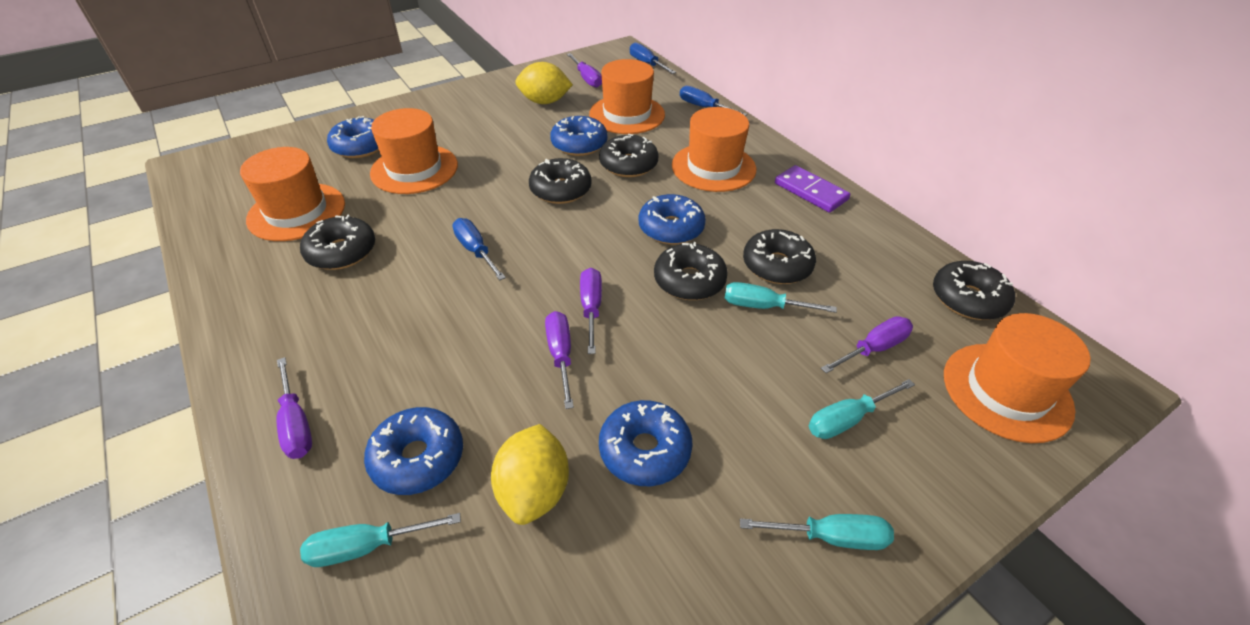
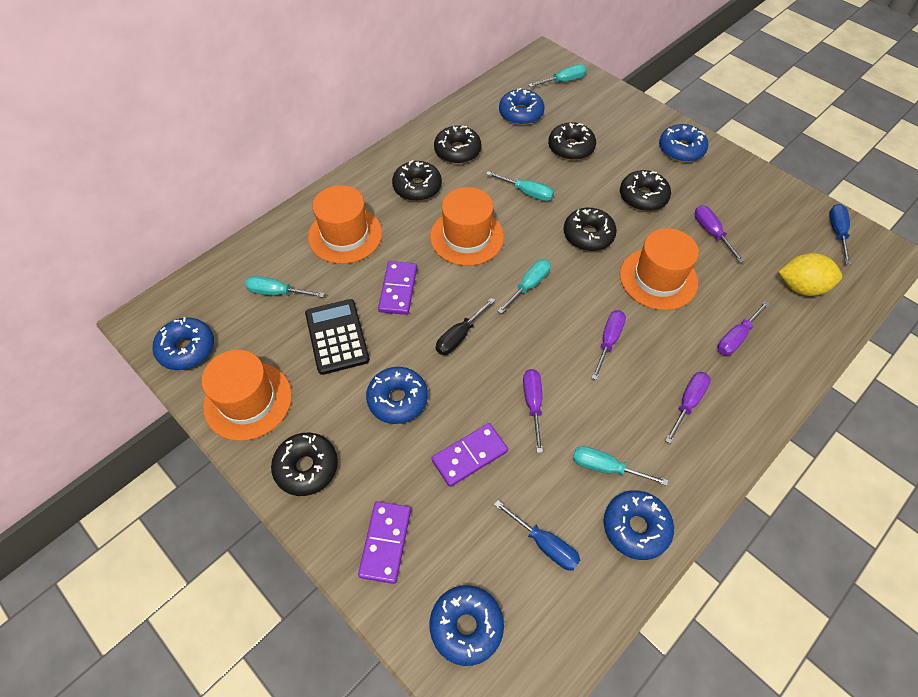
black calculator: 0 -> 1
black screwdriver: 0 -> 1
blue donut: 5 -> 6
blue screwdriver: 3 -> 2
orange hat: 5 -> 4
purple domino: 1 -> 3
turquoise screwdriver: 4 -> 5
yellow lemon: 2 -> 1

